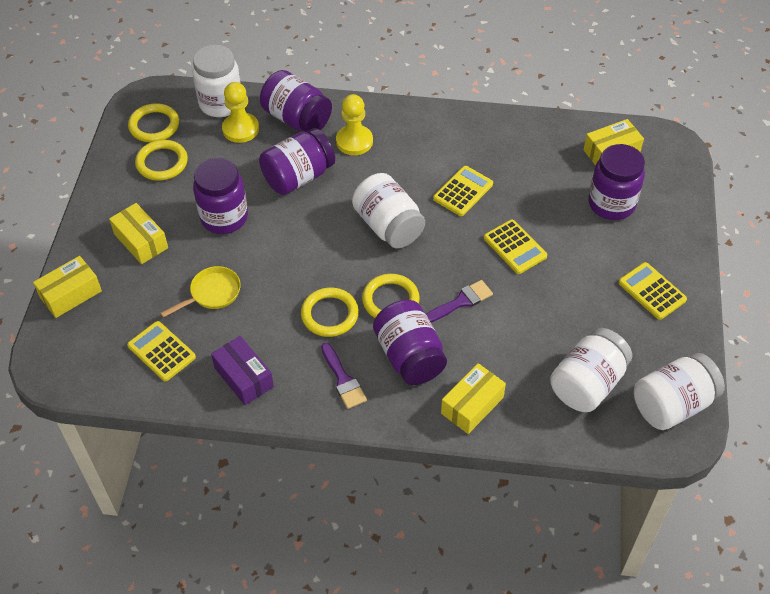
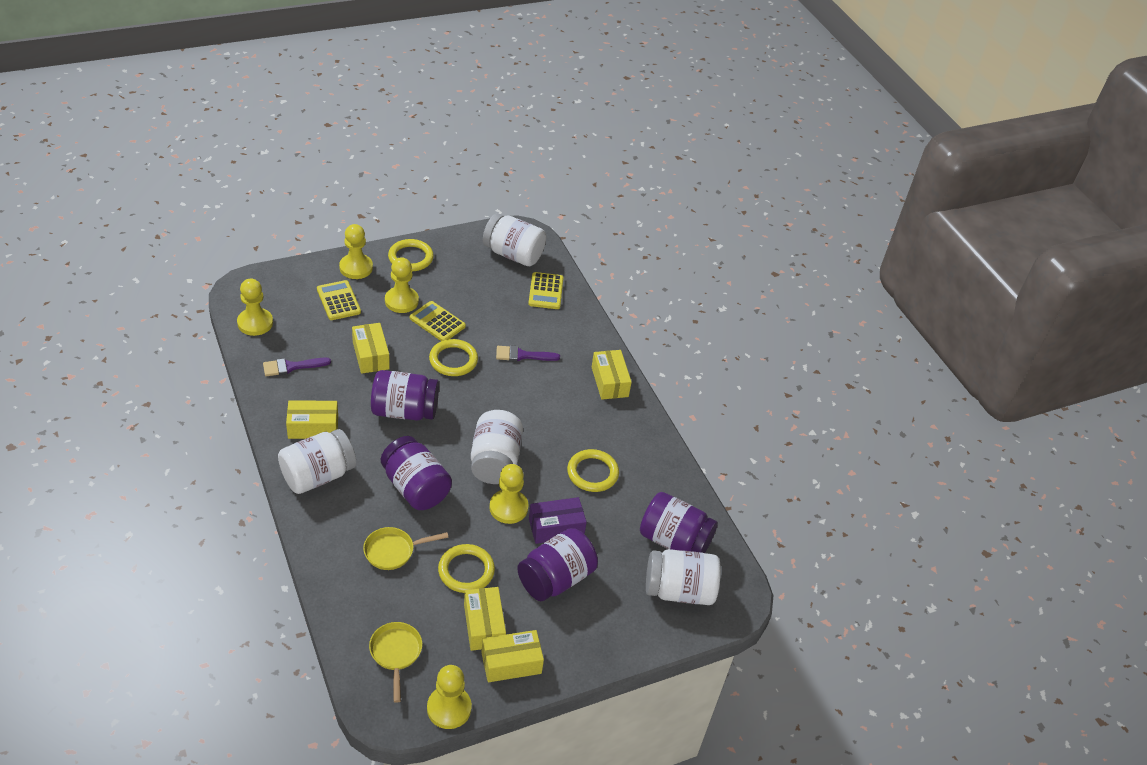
purple jar: 5 -> 4
yellow box: 4 -> 5
yellow calculator: 4 -> 3
yellow pan: 1 -> 2
yellow pawn: 2 -> 5

